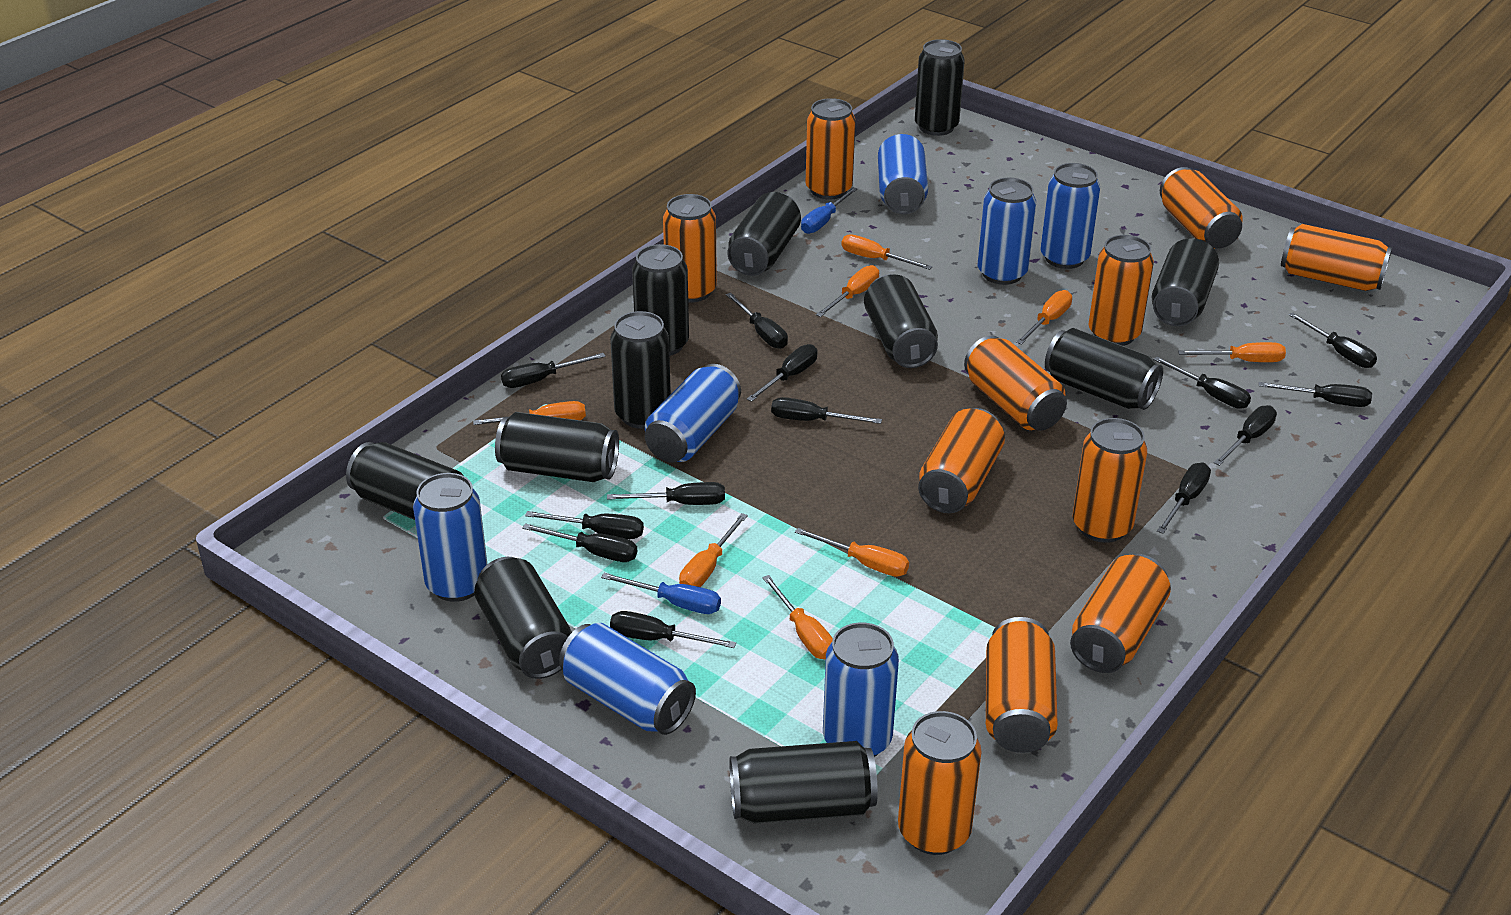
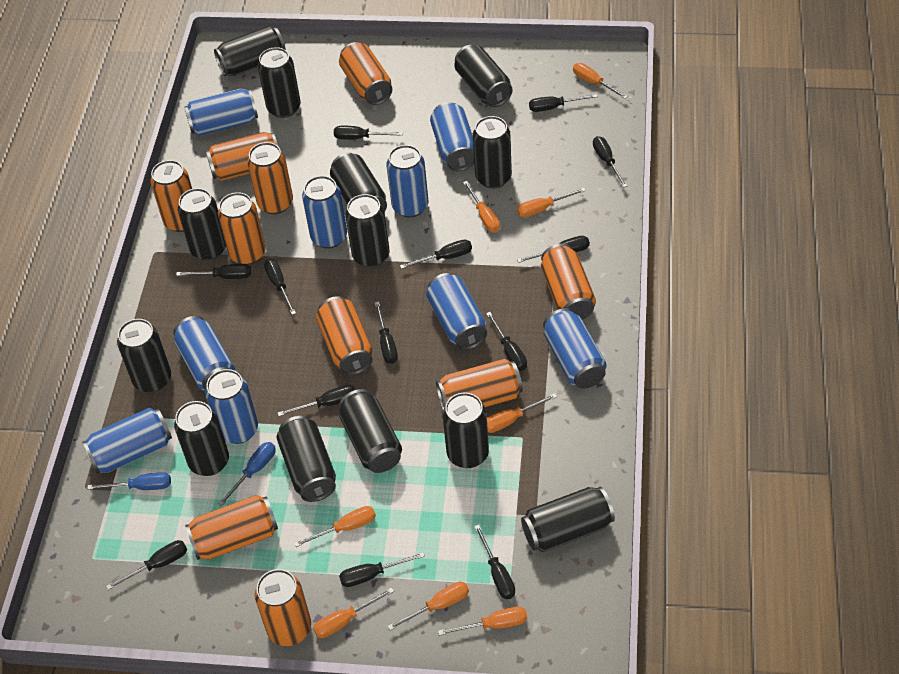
black can: 11 -> 13
blue can: 7 -> 9
orange can: 11 -> 10

